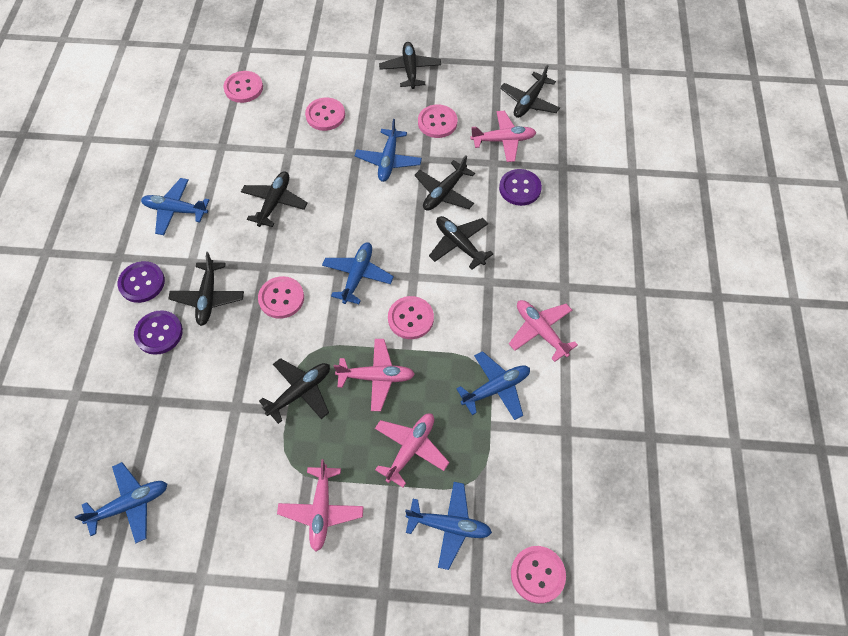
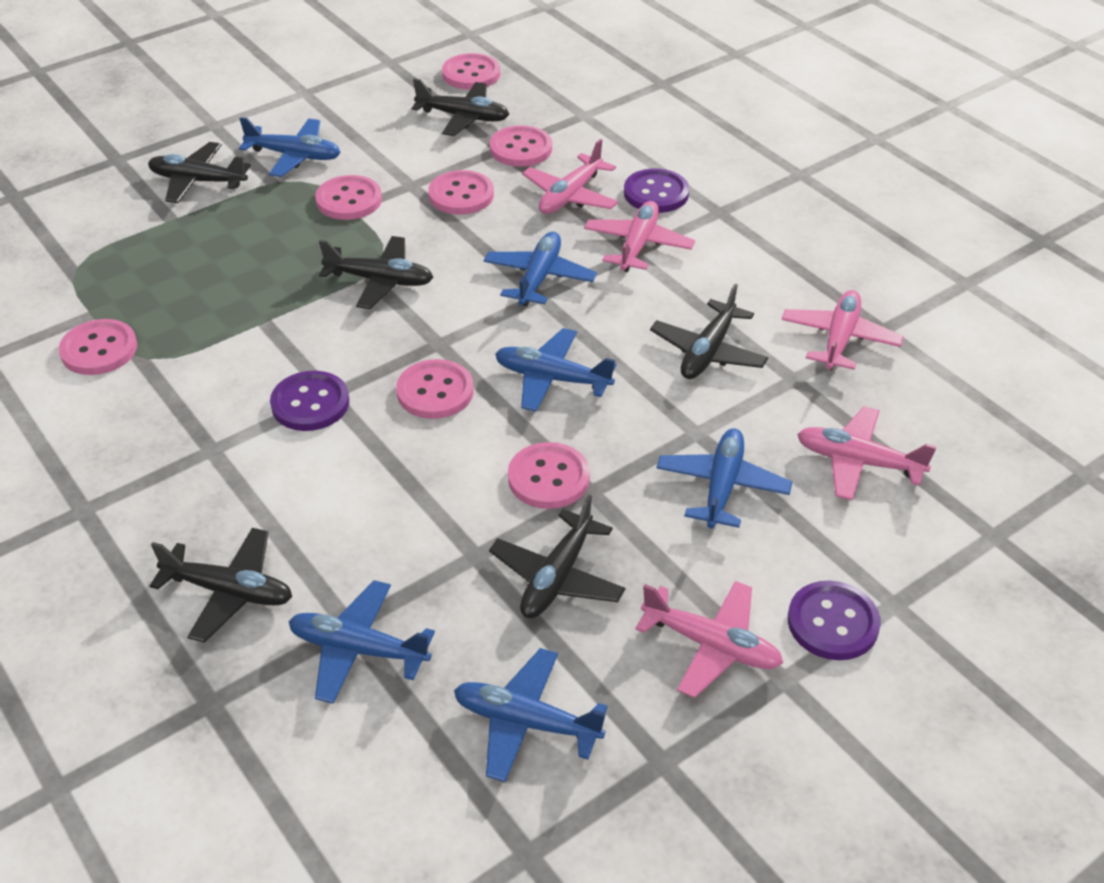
black plane: 7 -> 6
pink button: 6 -> 7

